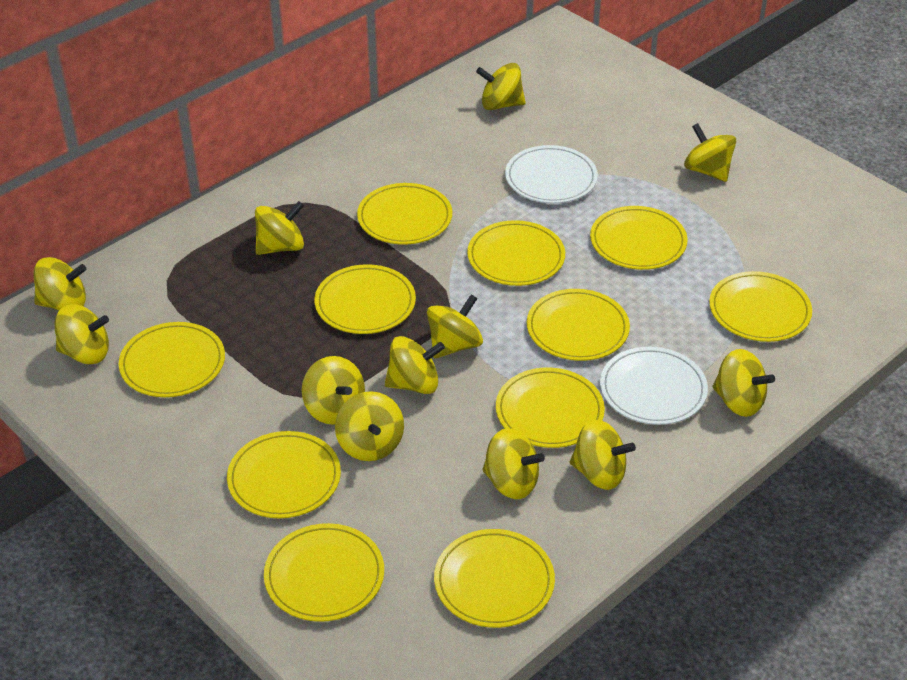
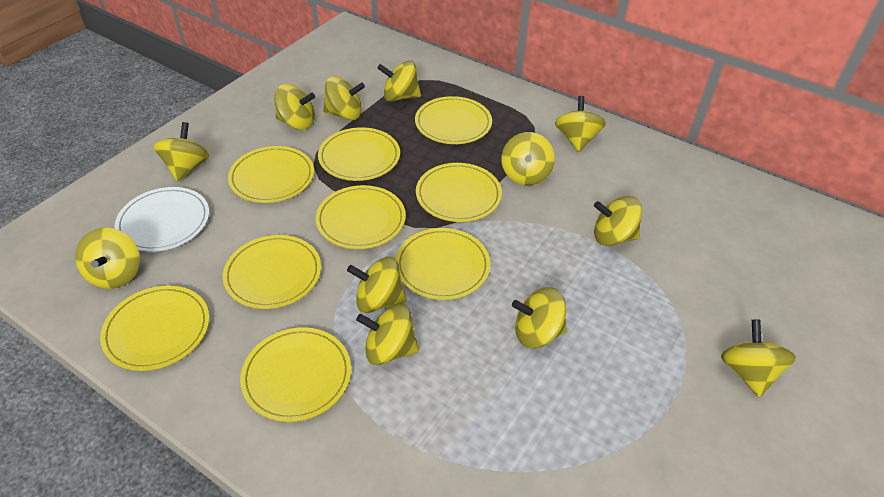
white plate: 2 -> 1
yellow plate: 11 -> 9

